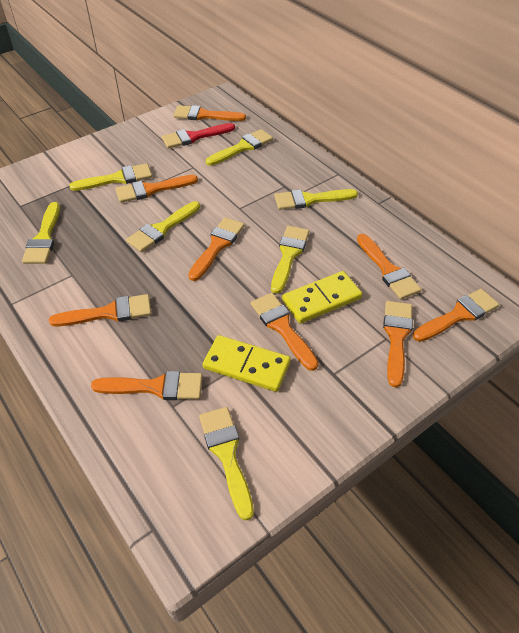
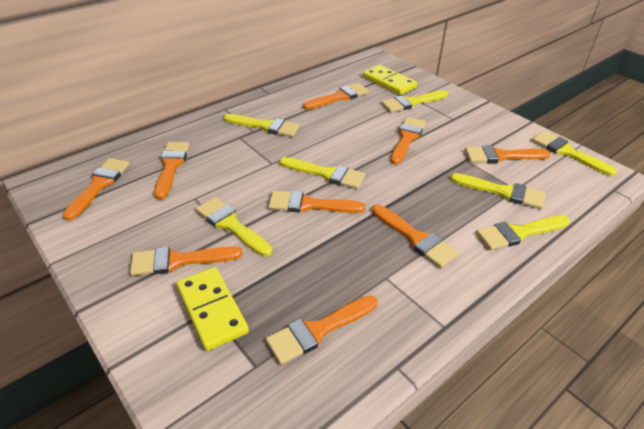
red brush: 1 -> 0

